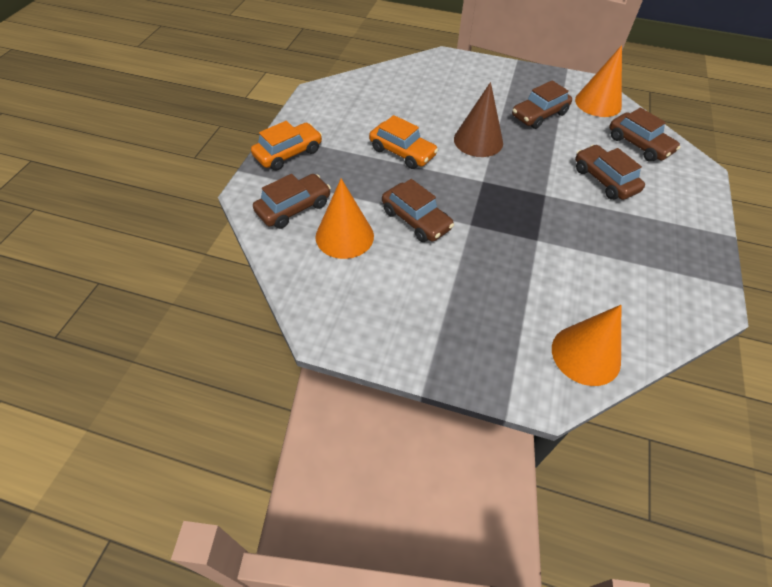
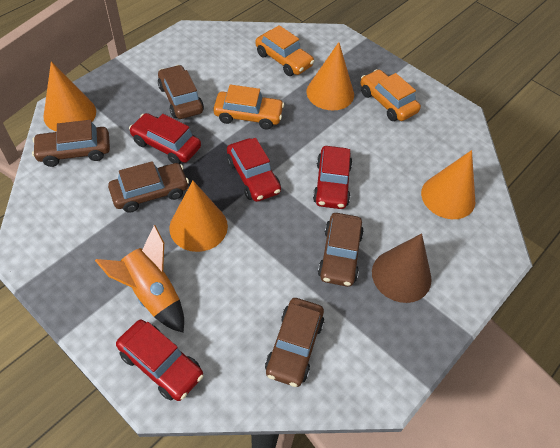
orange car: 2 -> 3
orange cone: 3 -> 4
orange rocket: 0 -> 1
red car: 0 -> 4

